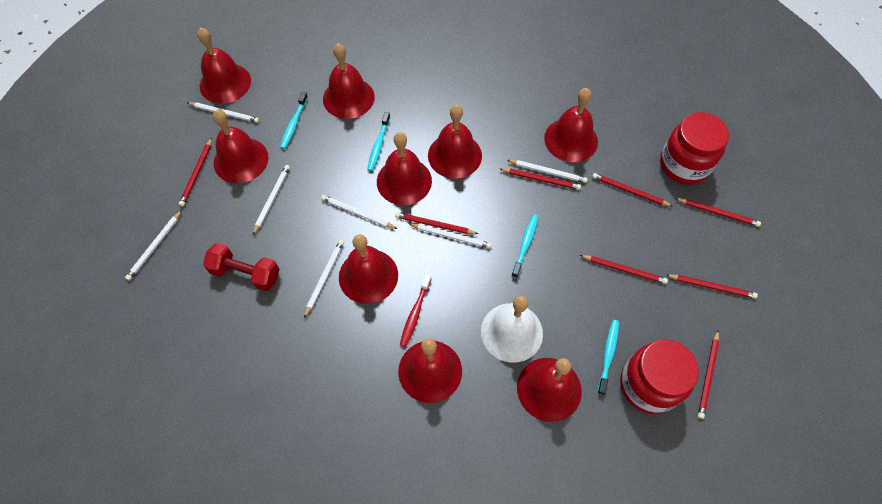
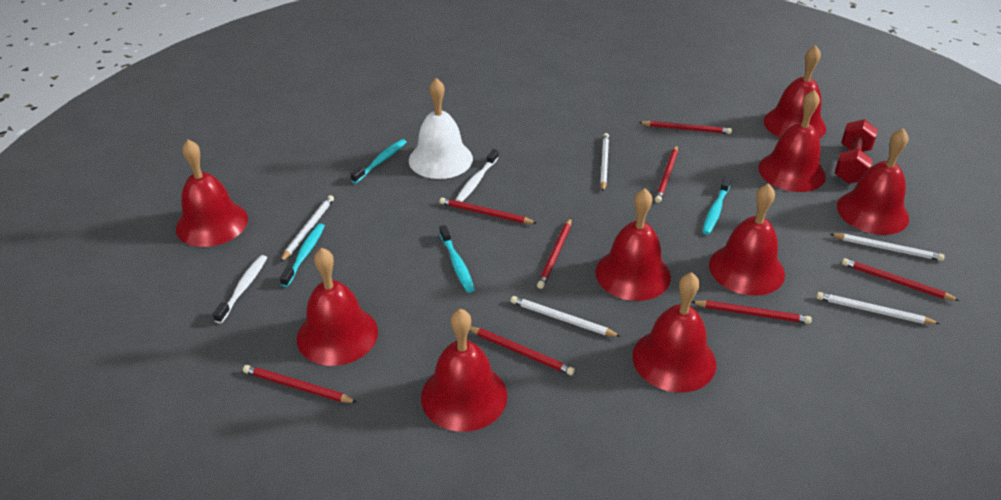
red jar: 2 -> 0
red toothbrush: 1 -> 0
white pencil: 7 -> 5
white toothbrush: 0 -> 2

